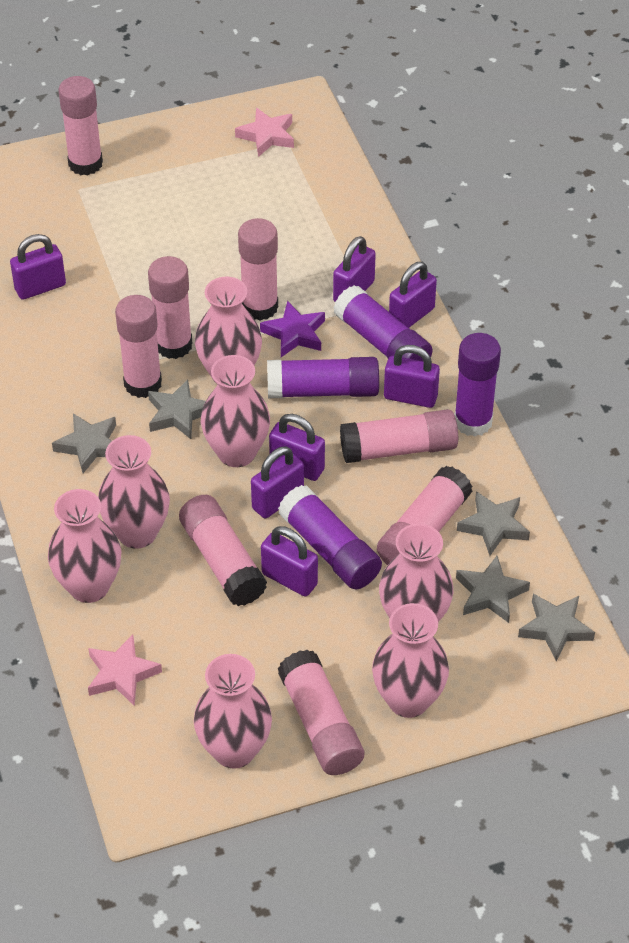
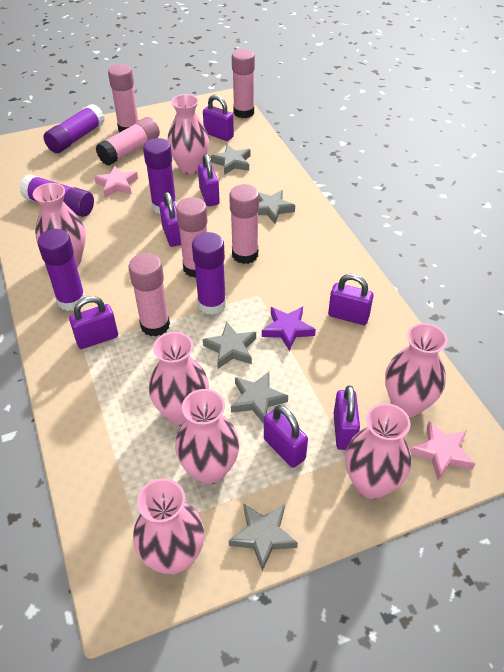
pink glue stick: 8 -> 6
purple glue stick: 4 -> 5

